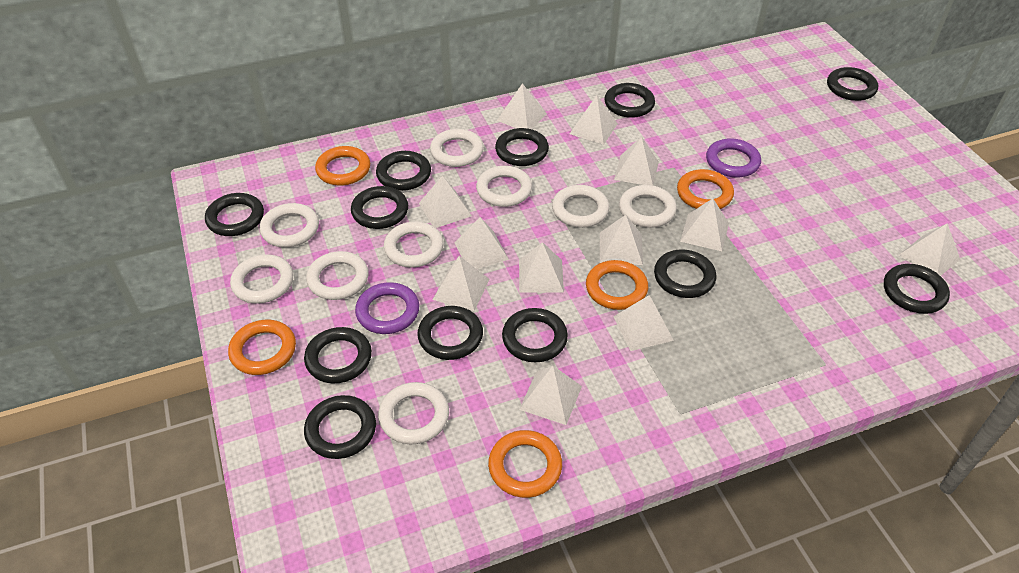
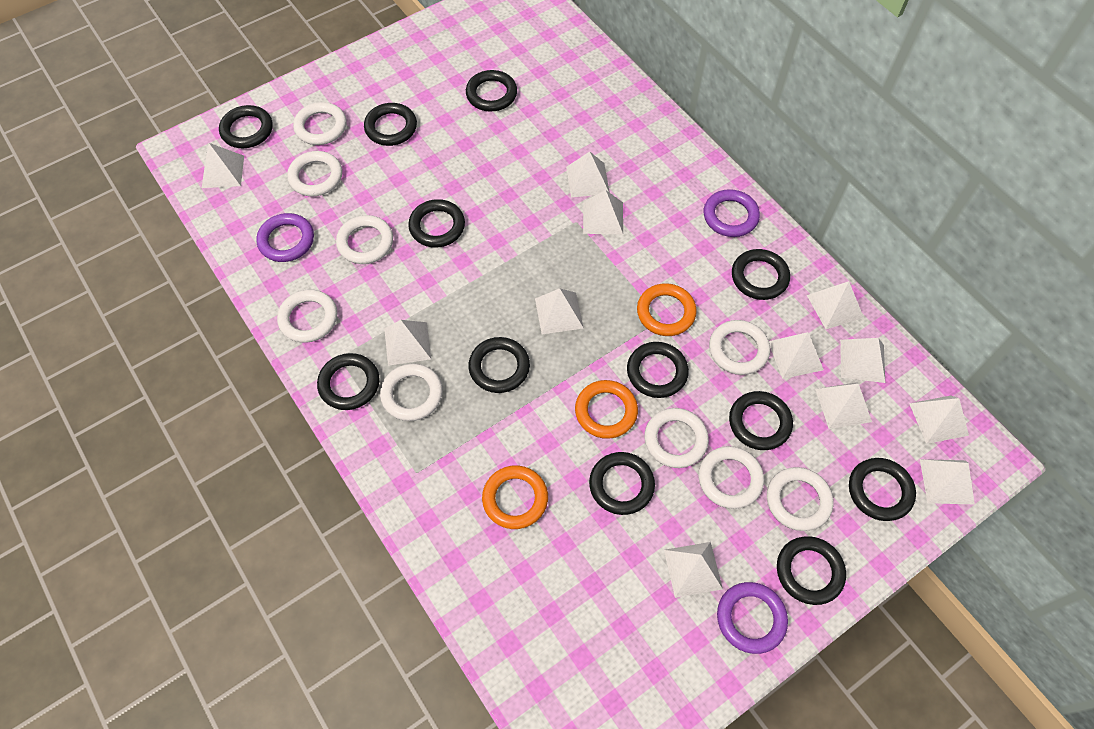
orange ring: 5 -> 3
purple ring: 2 -> 3

